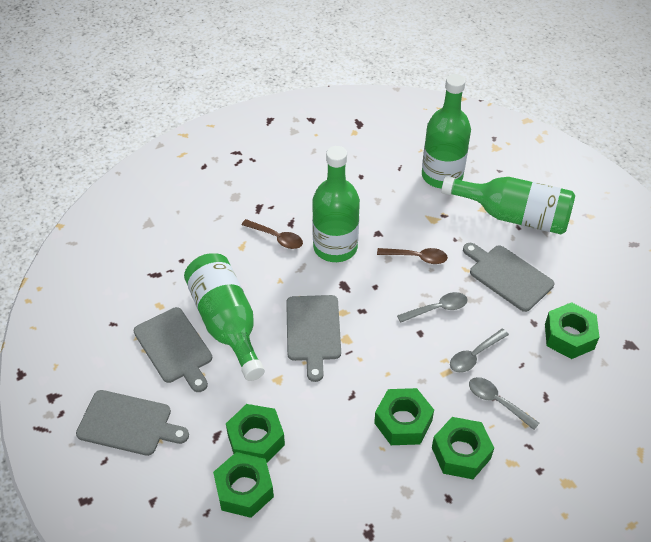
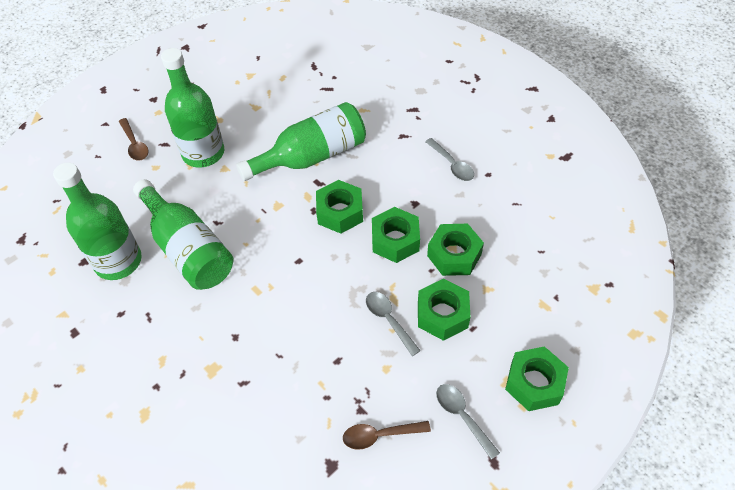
grey cutting board: 4 -> 0

